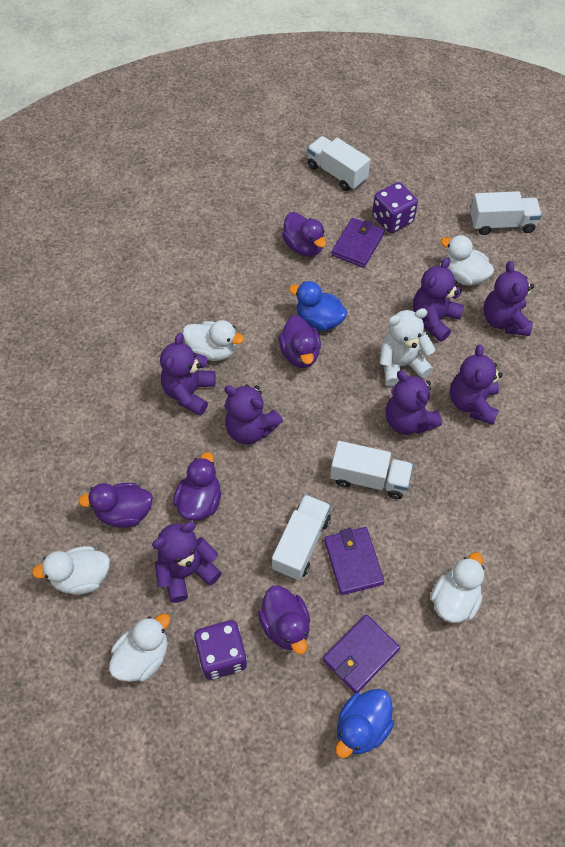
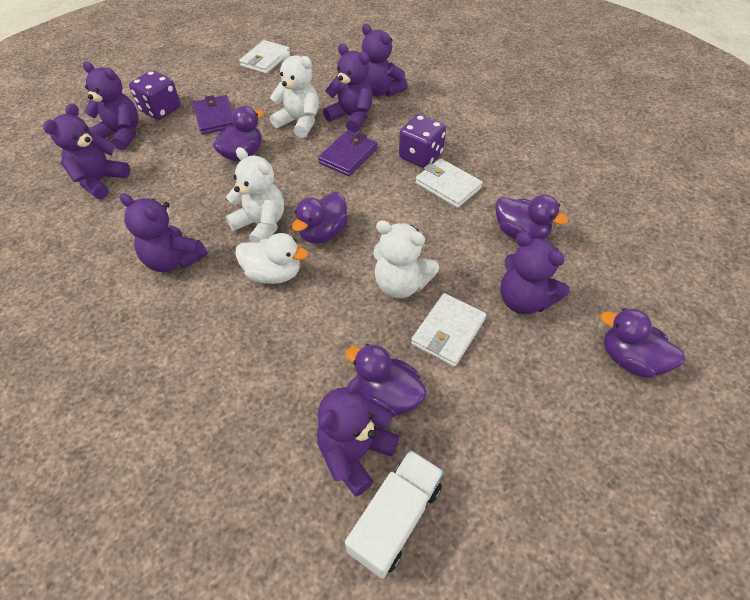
blue duck: 2 -> 0
purple wallet: 3 -> 2
white duck: 5 -> 1
white teddy bear: 1 -> 3
white truck: 4 -> 1
white wallet: 0 -> 3

